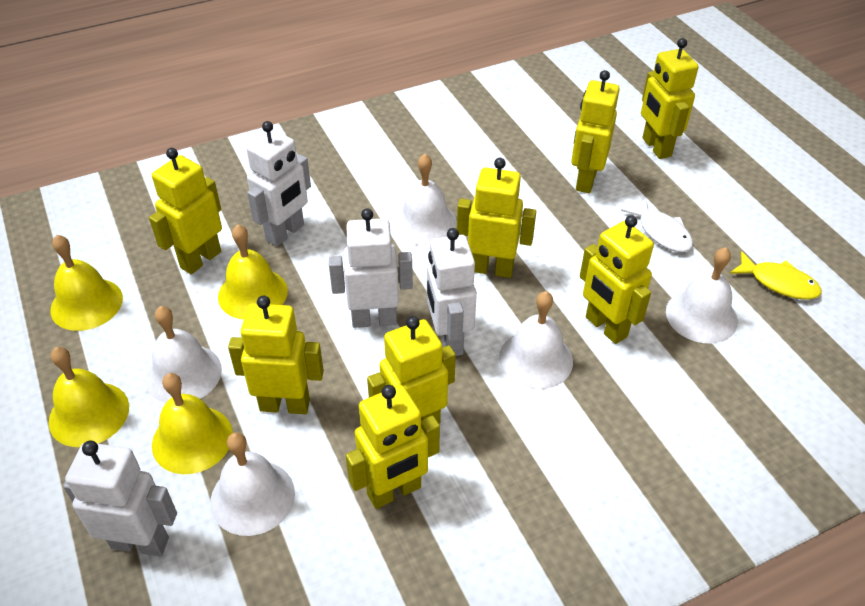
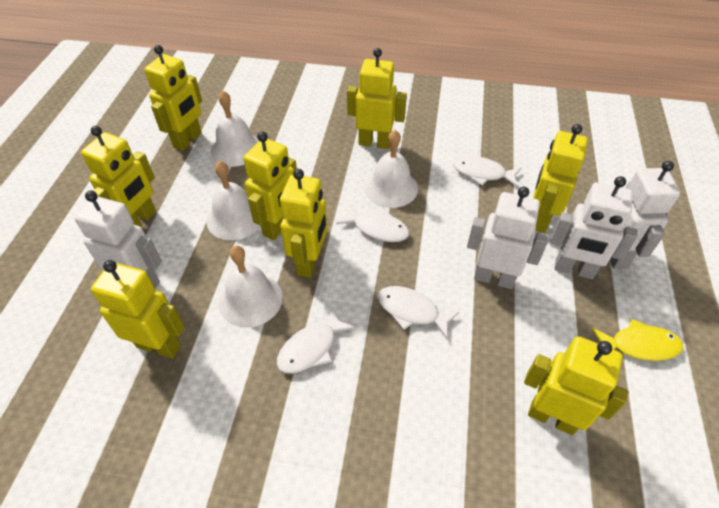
white bell: 5 -> 4
white fish: 1 -> 4
yellow bell: 4 -> 0

